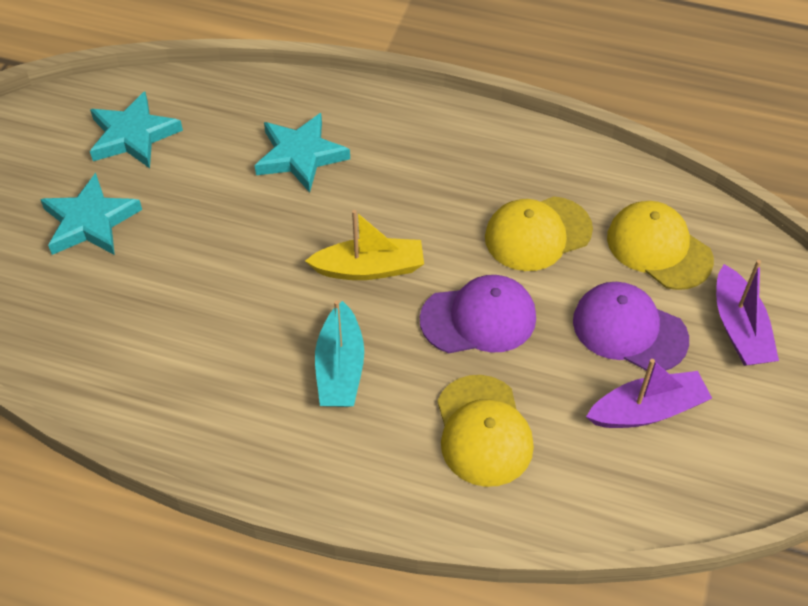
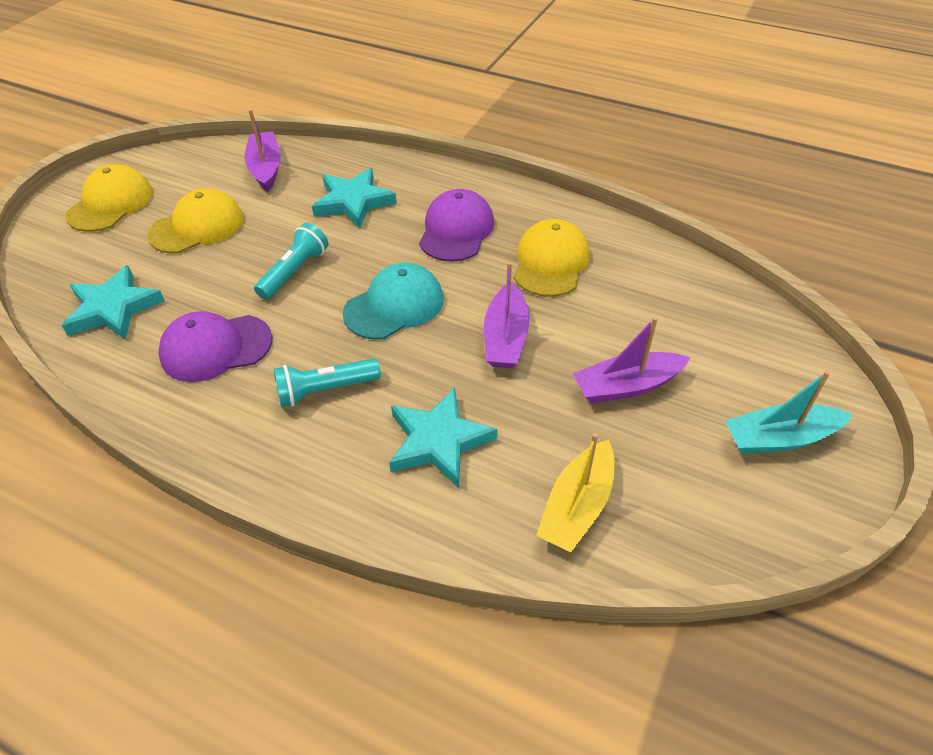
purple boat: 2 -> 3
turquoise cap: 0 -> 1
turquoise flashlight: 0 -> 2

